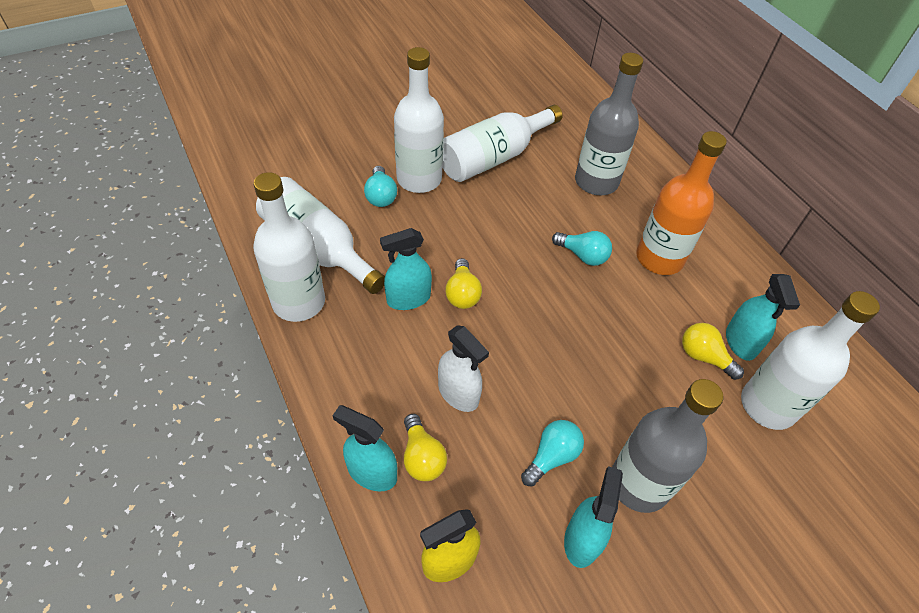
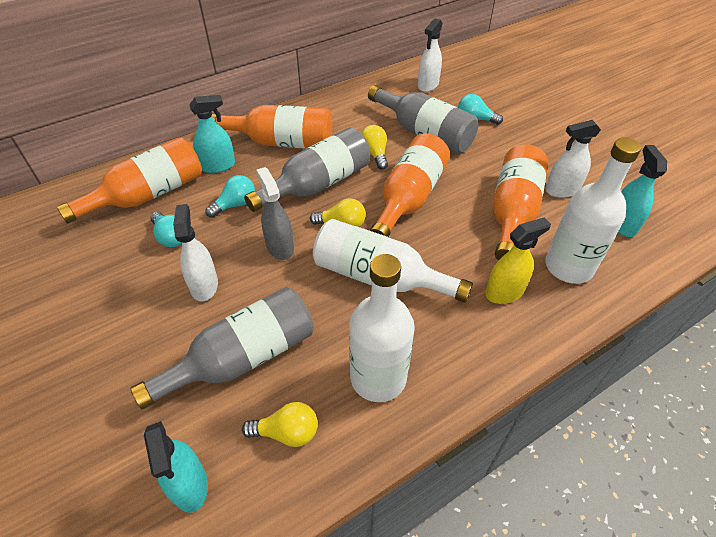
grey bottle: 2 -> 3
grey spray bottle: 0 -> 1
orange bottle: 1 -> 4
turquoise spray bottle: 4 -> 3
white bottle: 5 -> 3
white spray bottle: 1 -> 3

